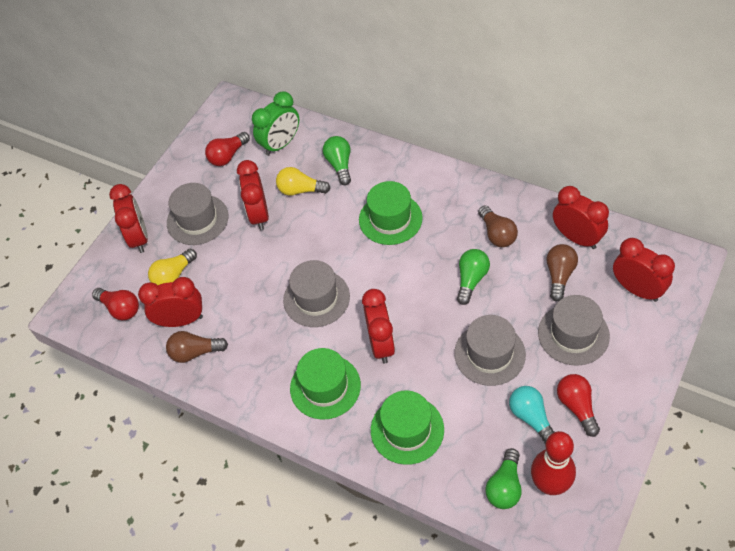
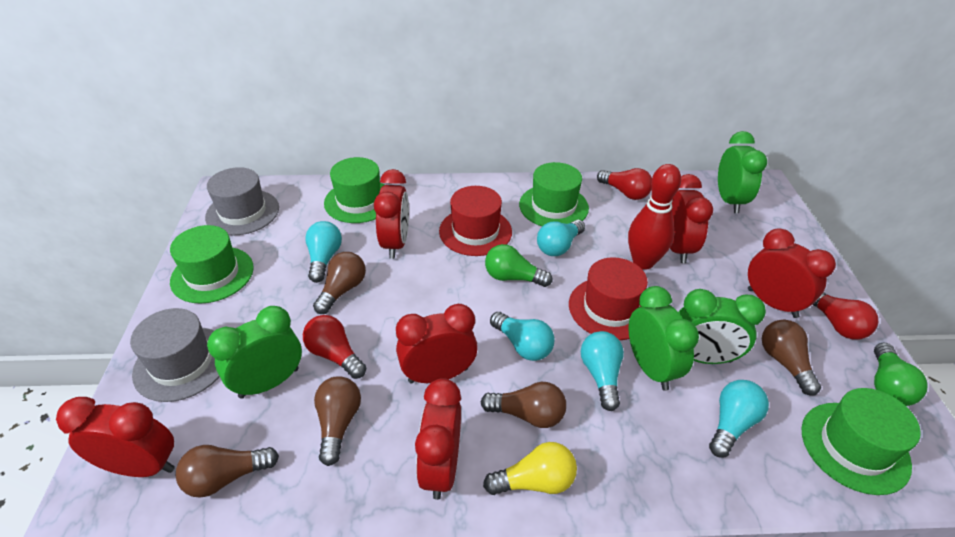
brown light bulb: 3 -> 5
green clock: 1 -> 4
green hat: 3 -> 4
green light bulb: 3 -> 2
grey hat: 4 -> 2
red hat: 0 -> 2
turquoise light bulb: 1 -> 5
yellow light bulb: 2 -> 1

